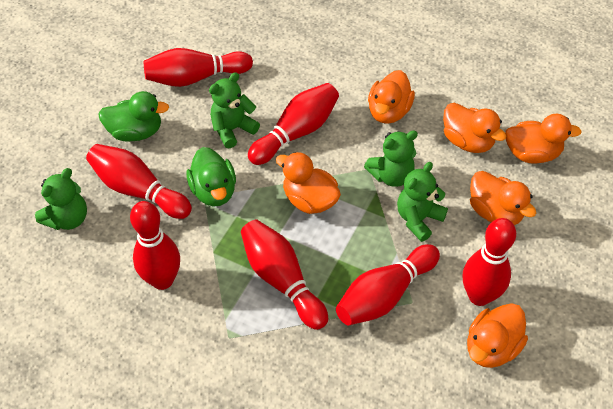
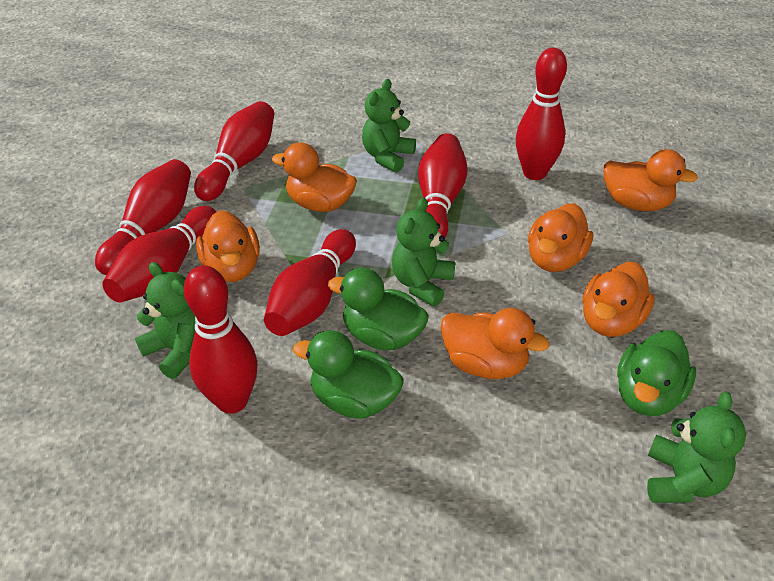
green duck: 2 -> 3

